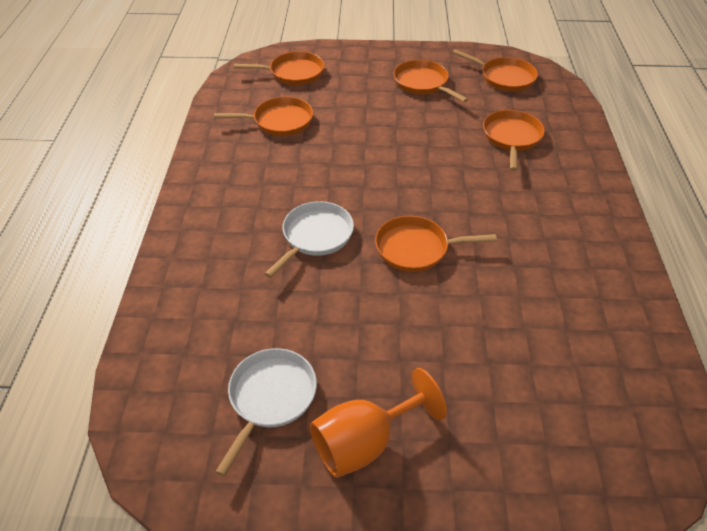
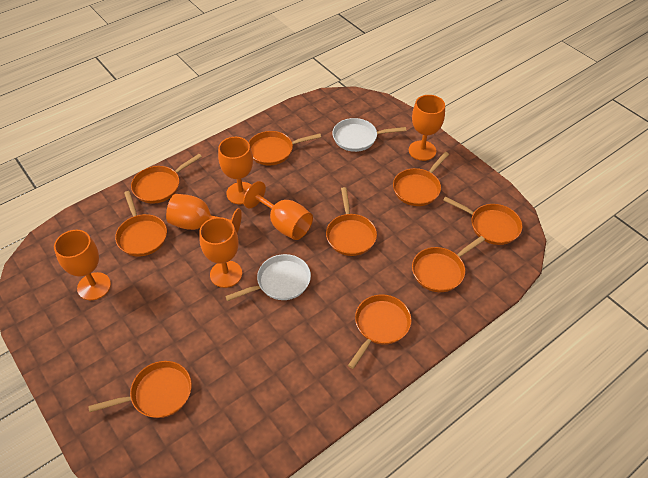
orange goblet: 1 -> 6
orange pan: 6 -> 9

